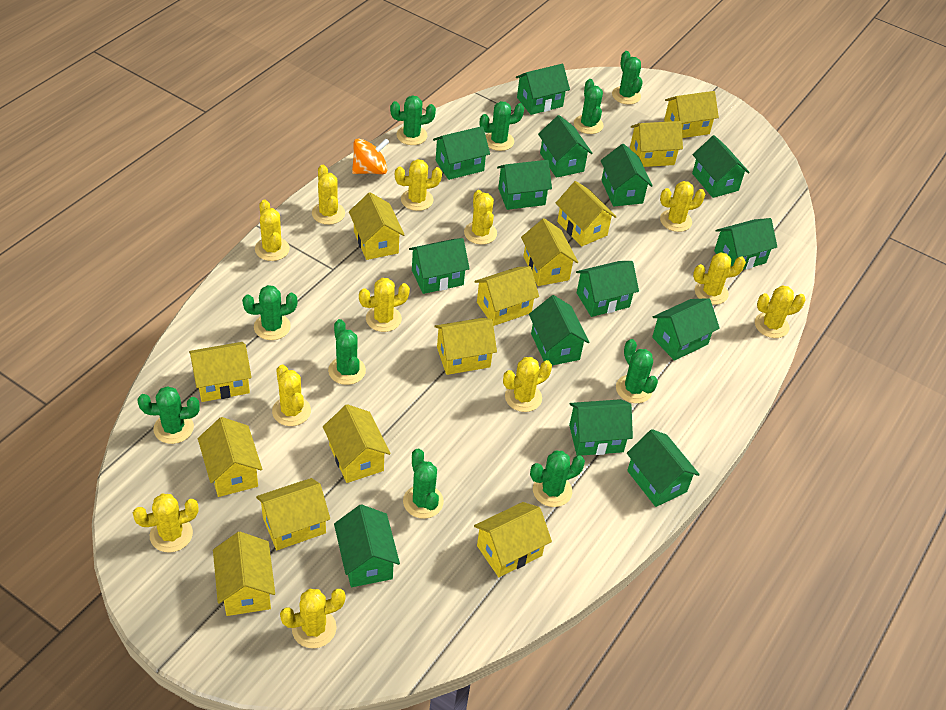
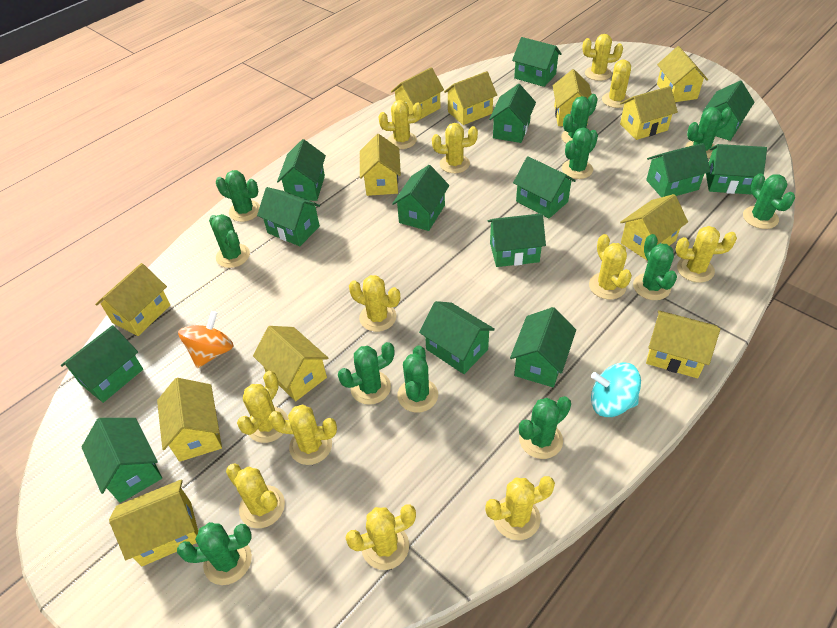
green cactus: 10 -> 11
turquoise spinning top: 0 -> 1
yellow house: 13 -> 12

